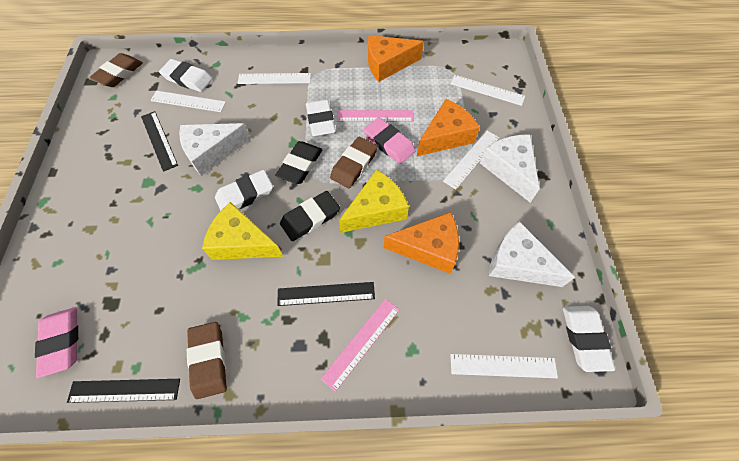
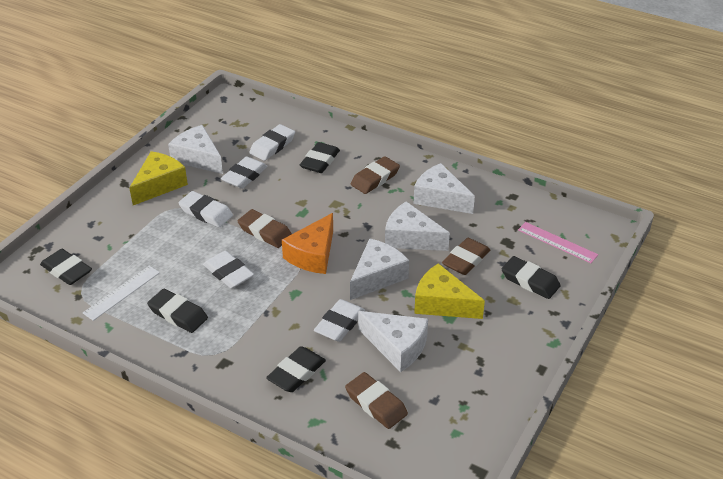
black eraser: 2 -> 5
black ruler: 3 -> 0
brown eraser: 3 -> 4
orange cheese: 3 -> 1
pink eraser: 2 -> 0
pink ruler: 2 -> 1
white cheese: 3 -> 5
white eraser: 4 -> 5
white ruler: 5 -> 1

